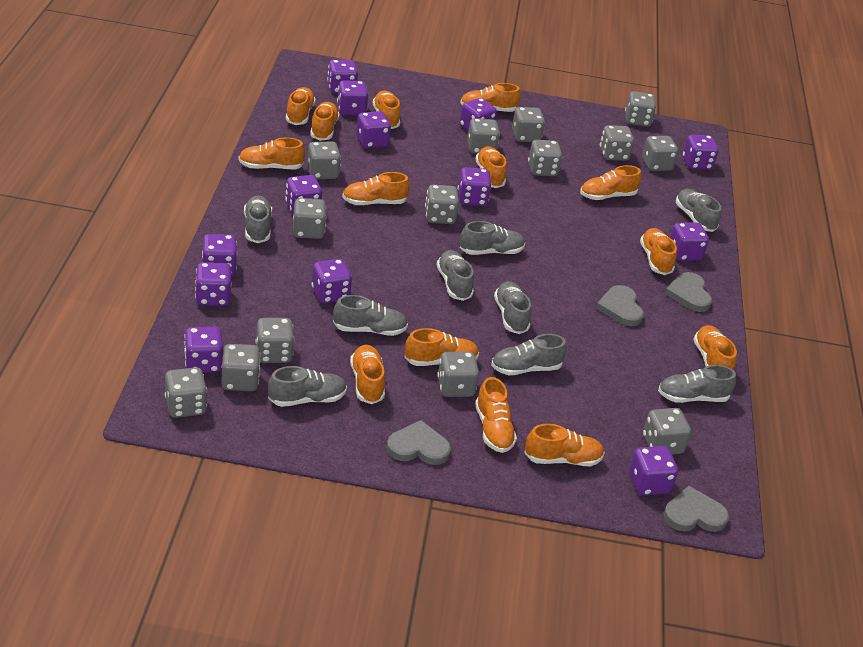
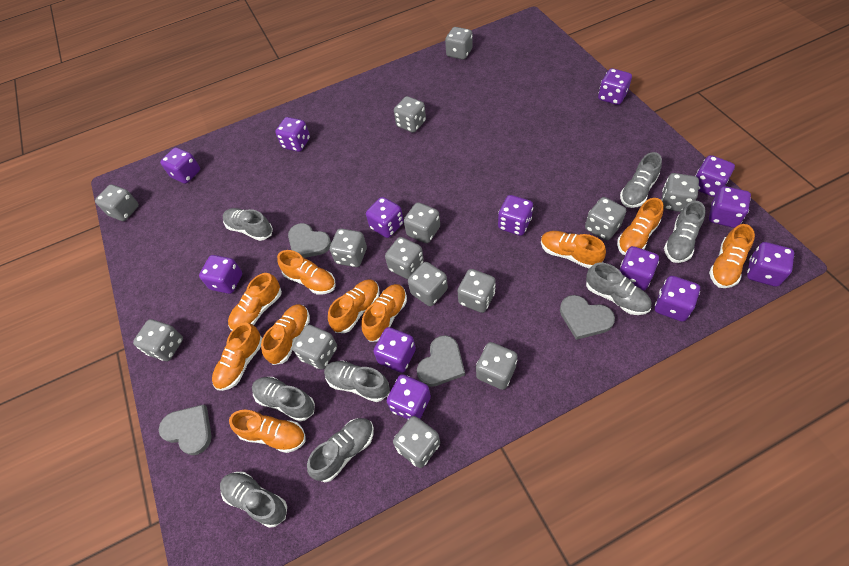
grey shoe: 9 -> 8
orange shoe: 14 -> 10

